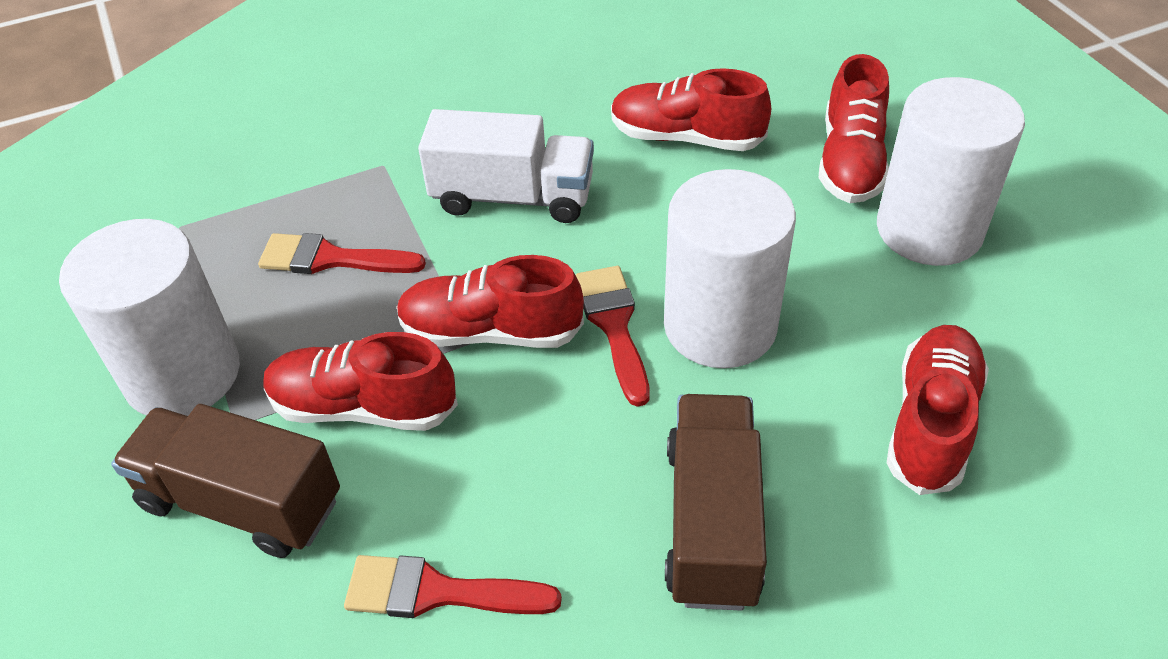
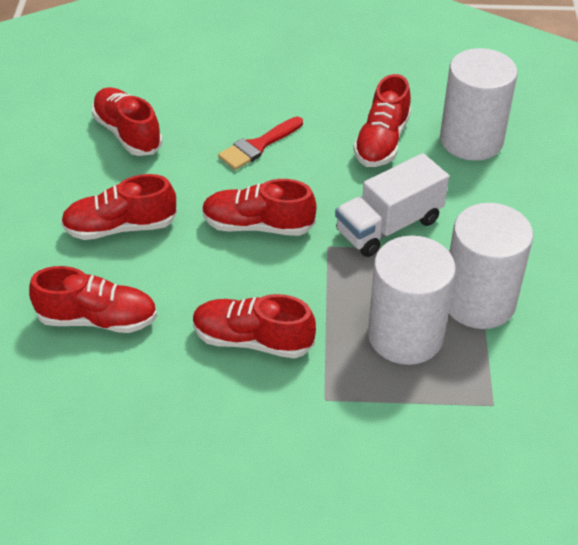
brown truck: 2 -> 0
red brush: 3 -> 1
red shoe: 5 -> 6

